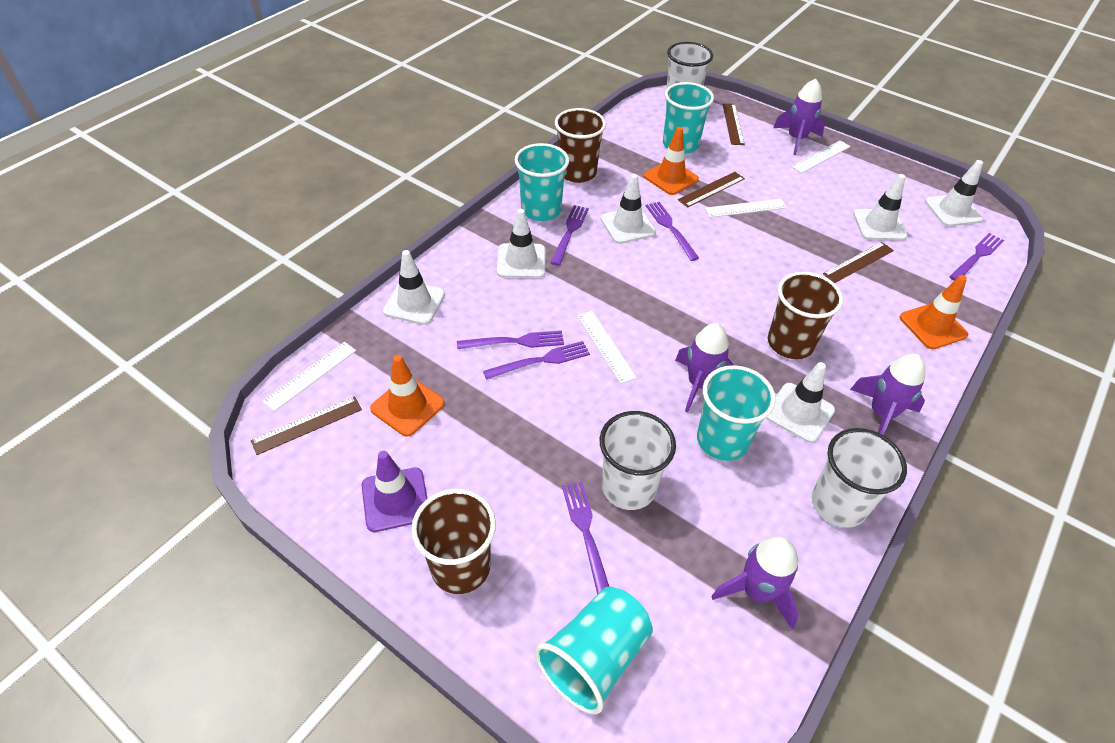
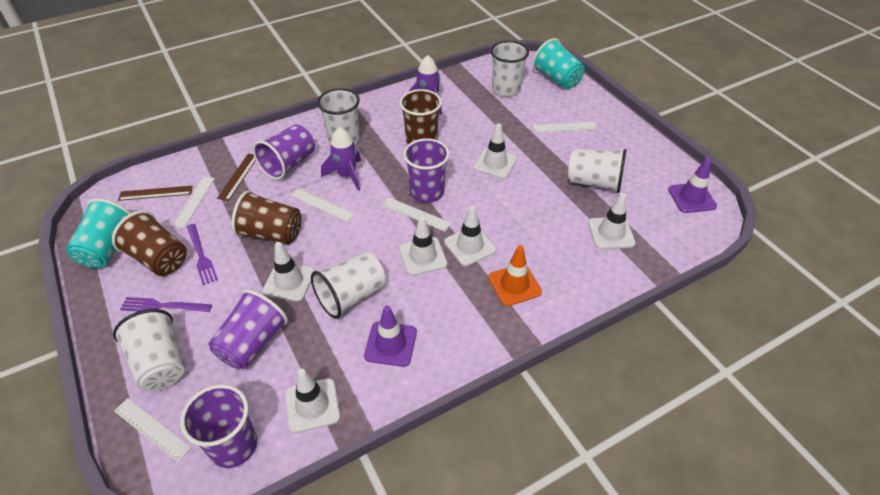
brown ruler: 4 -> 2
orange traffic cone: 3 -> 1
purple cup: 0 -> 4
purple fork: 6 -> 2
purple rocket: 4 -> 2
purple traffic cone: 1 -> 2
turquoise cup: 4 -> 2
white cup: 3 -> 5
white ruler: 4 -> 5

